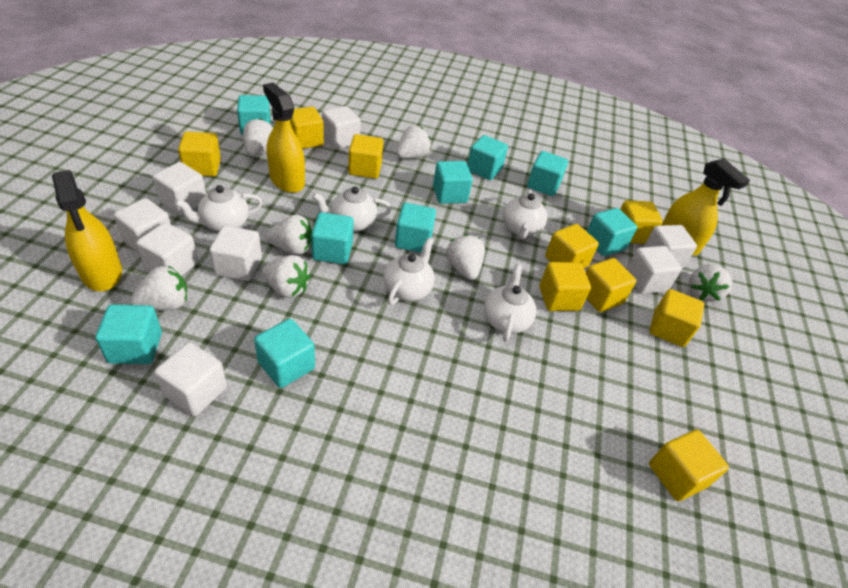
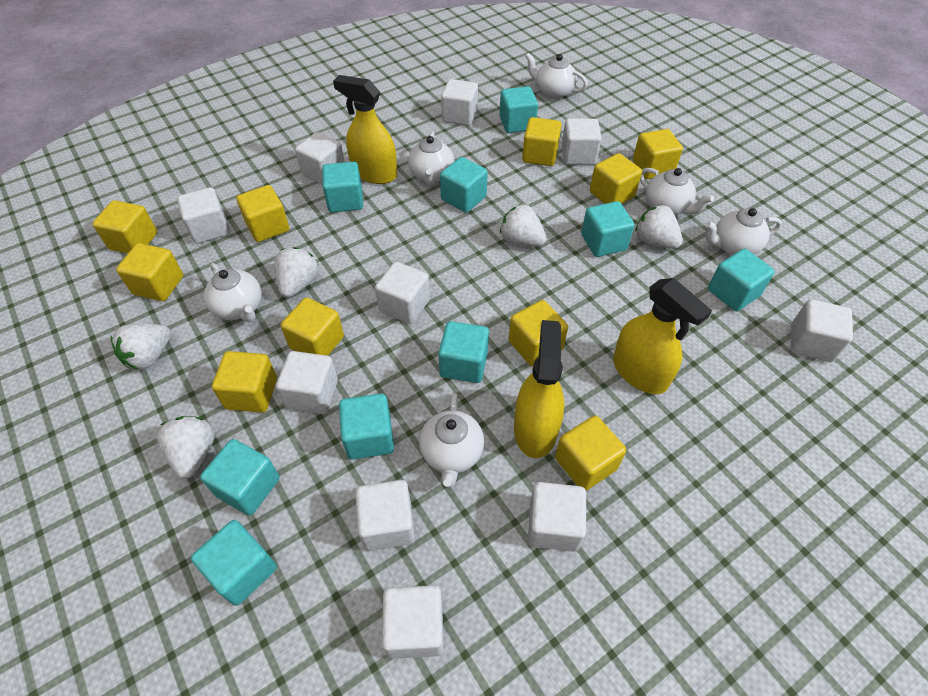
white cube: 8 -> 10
white strawberry: 7 -> 5
white teapot: 5 -> 6
yellow cube: 9 -> 10

